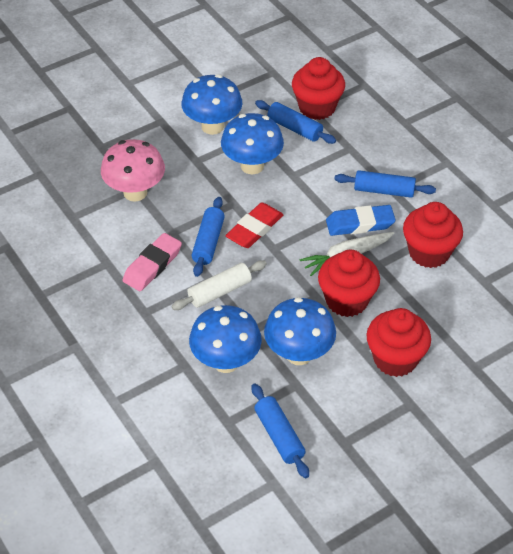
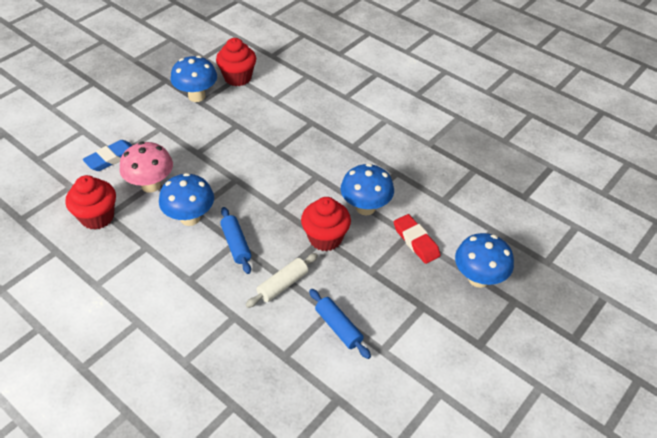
blue rolling pin: 4 -> 2
pink eraser: 1 -> 0
red cupcake: 4 -> 3
white carrot: 1 -> 0

